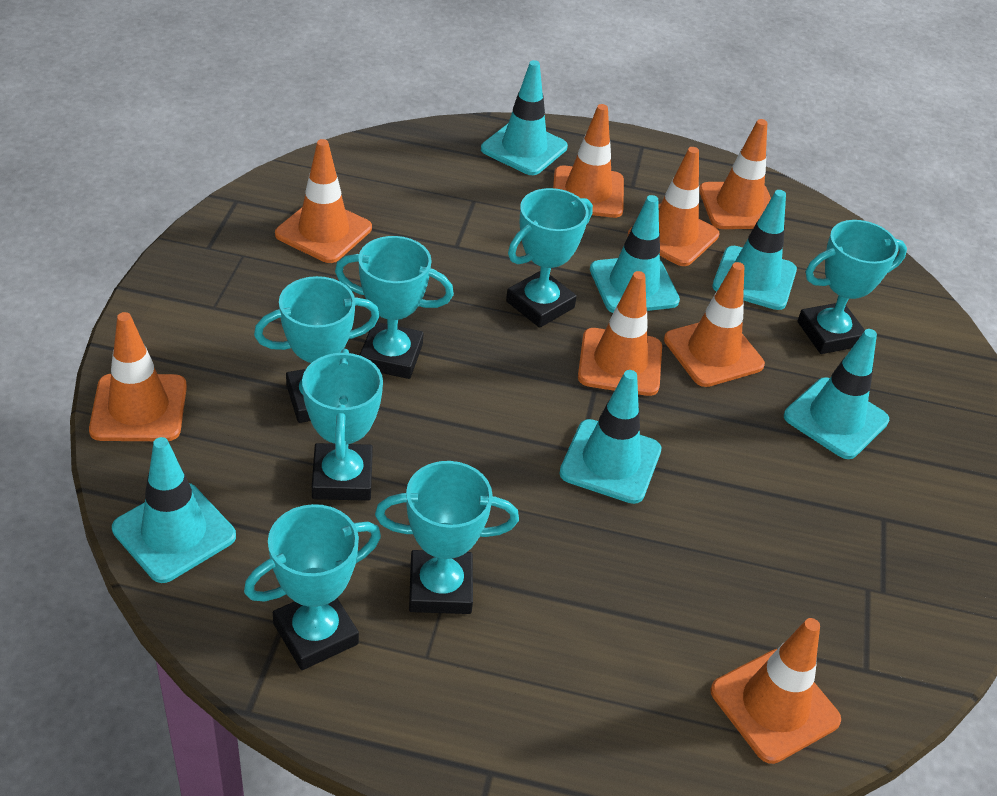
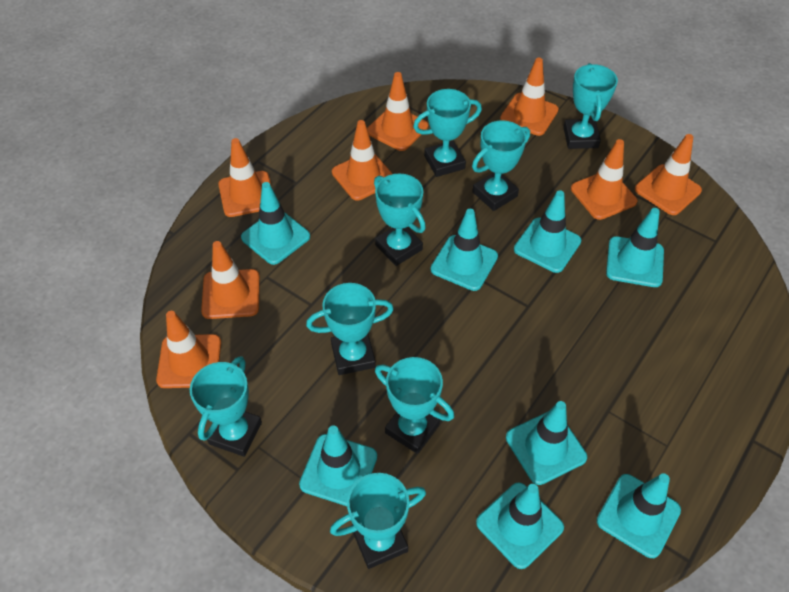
turquoise traffic cone: 6 -> 8
turquoise trophy: 7 -> 8

